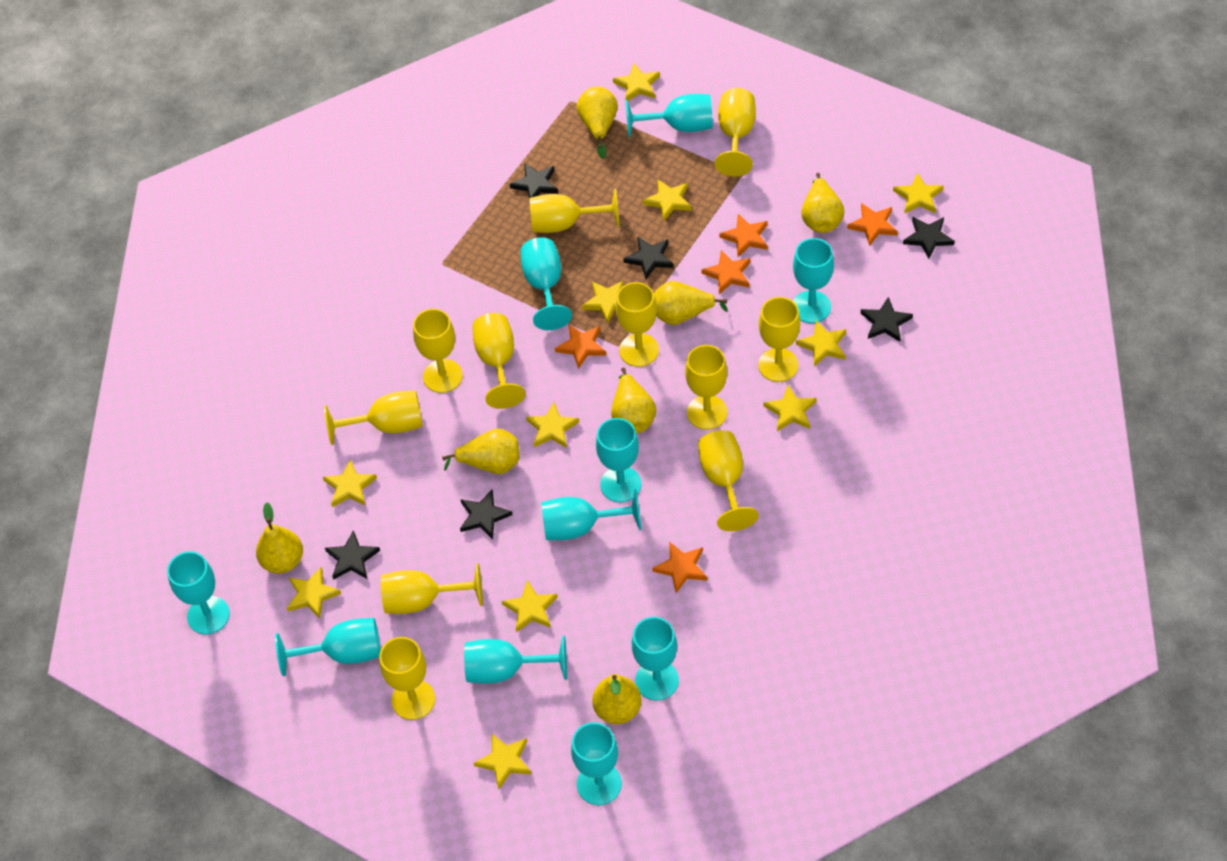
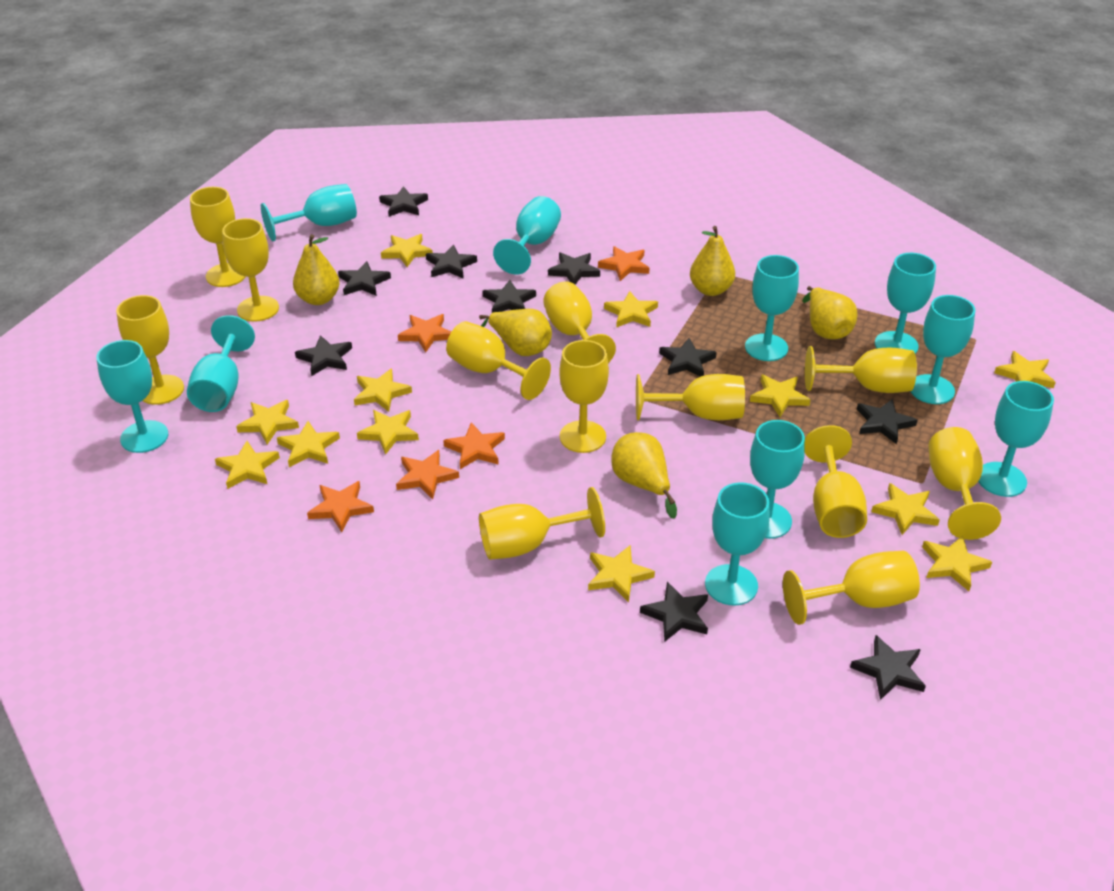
black star: 6 -> 10
yellow goblet: 11 -> 12
yellow pear: 7 -> 5
yellow star: 11 -> 12

